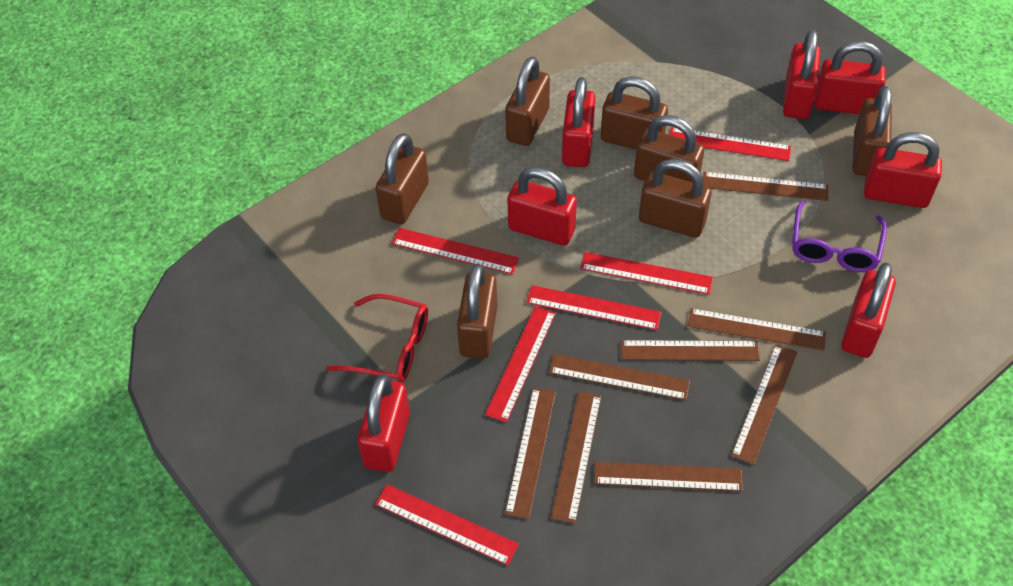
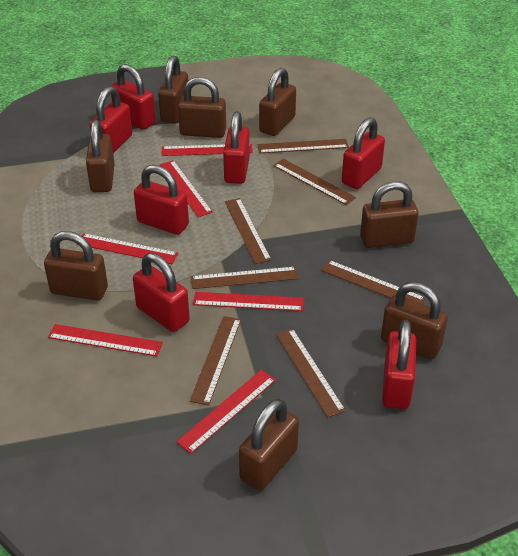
brown padlock: 7 -> 8
brown ruler: 8 -> 7
purple glasses: 1 -> 0
red glasses: 1 -> 0

